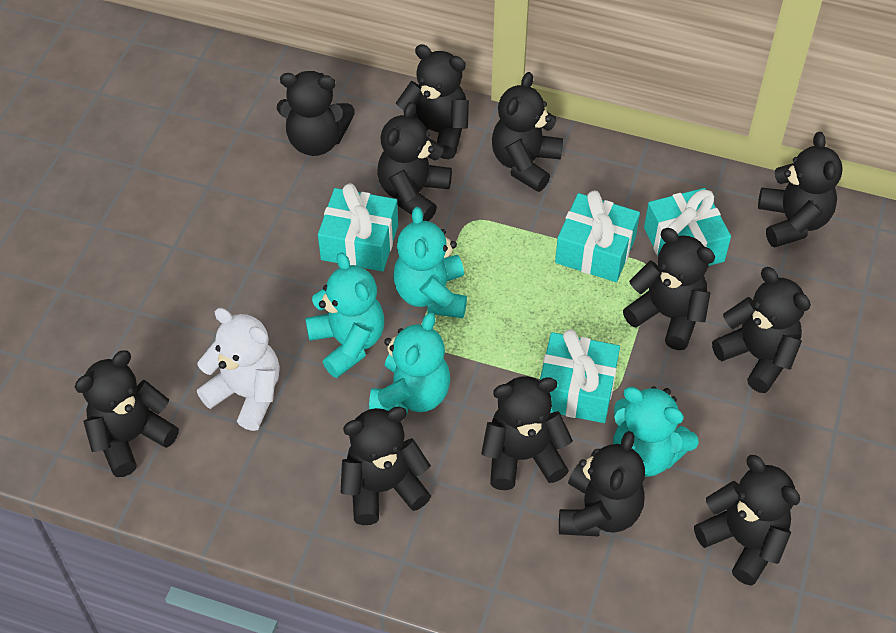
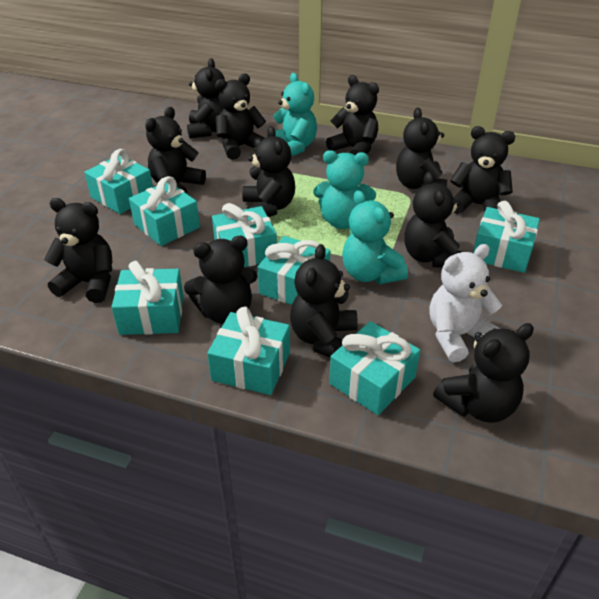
turquoise gift: 4 -> 8
turquoise teddy bear: 4 -> 3

